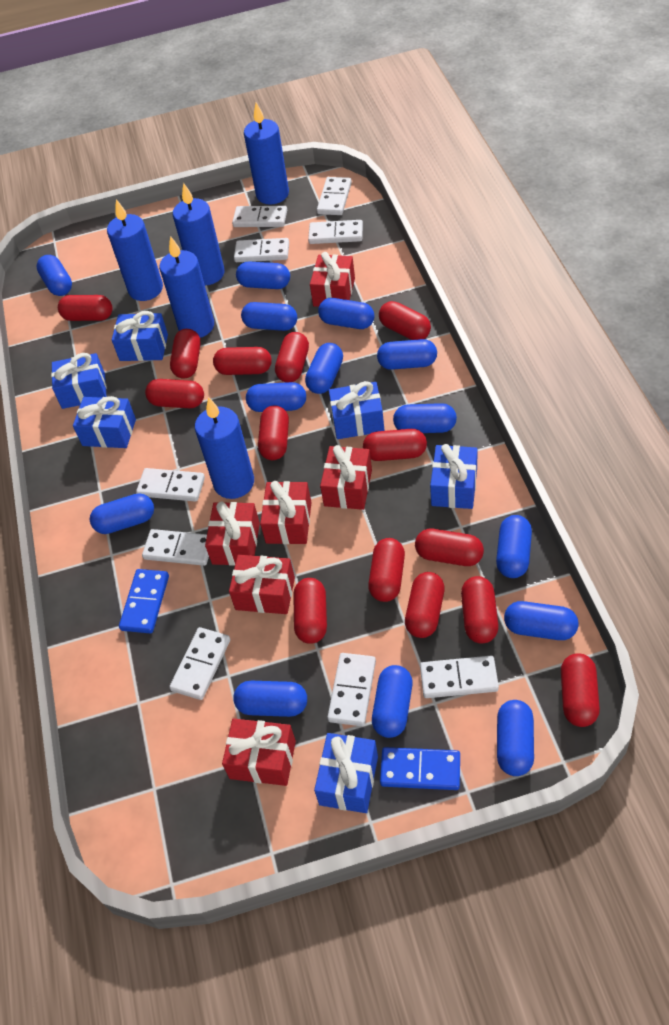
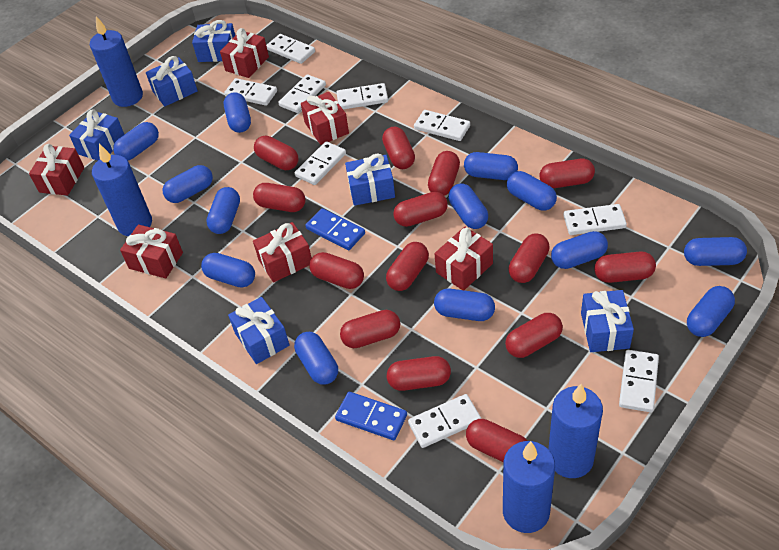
blue candle: 5 -> 4
blue capsule: 14 -> 13

